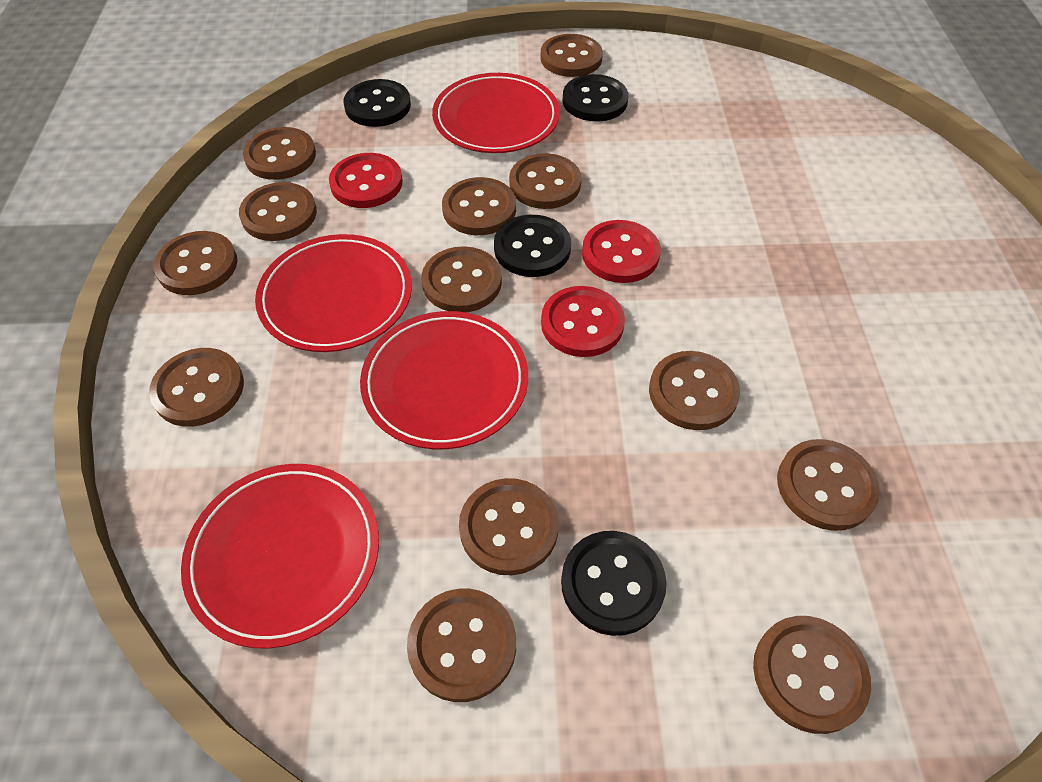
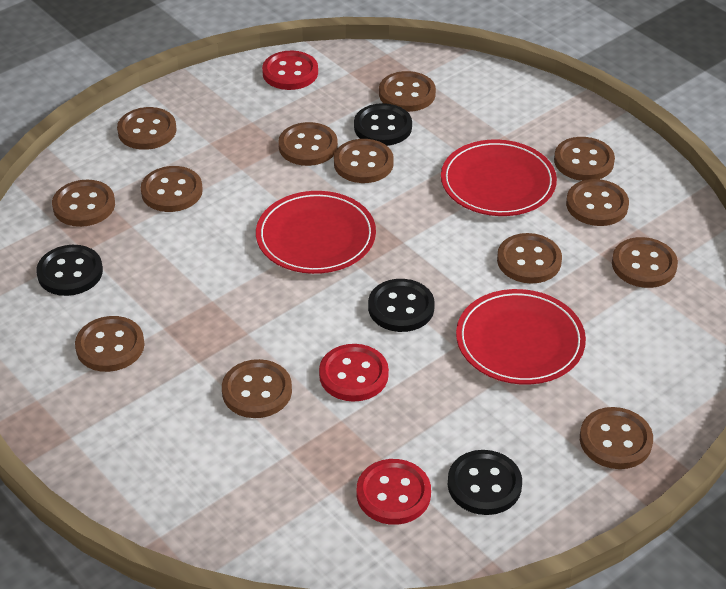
red plate: 4 -> 3

